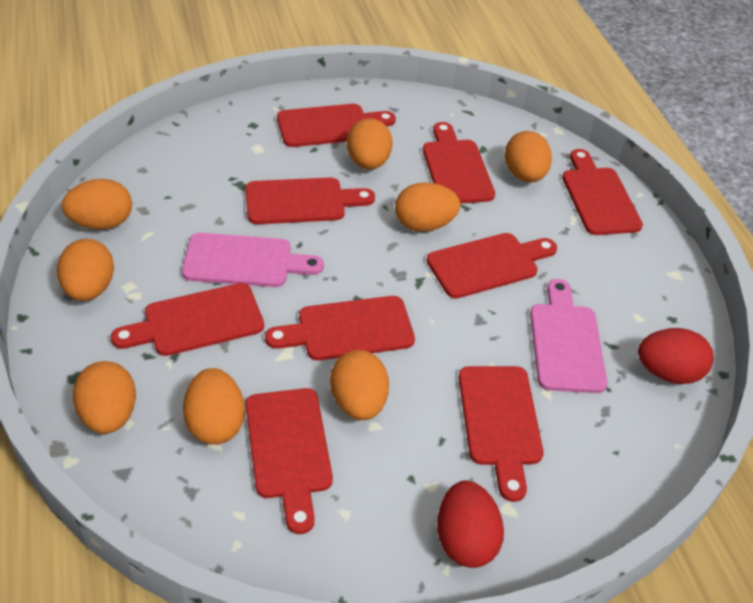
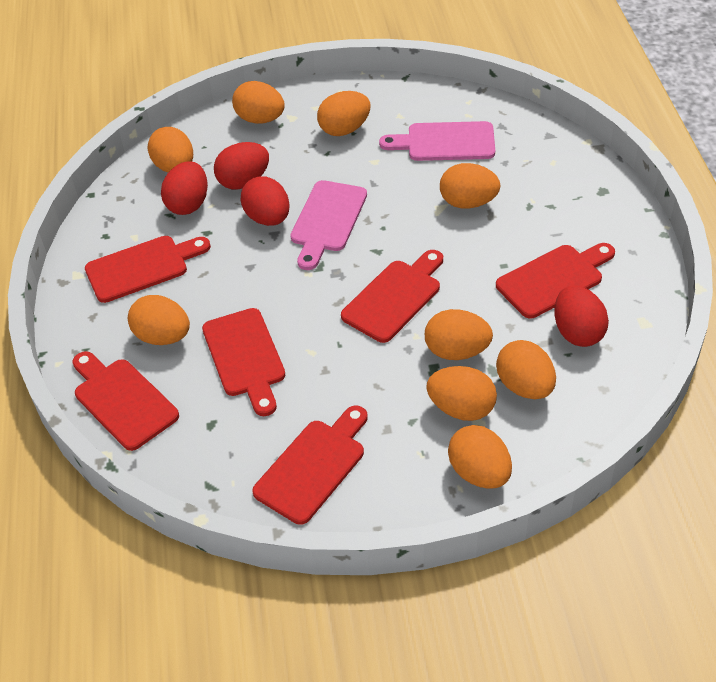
orange egg: 8 -> 9
red cutting board: 9 -> 6
red egg: 2 -> 4

